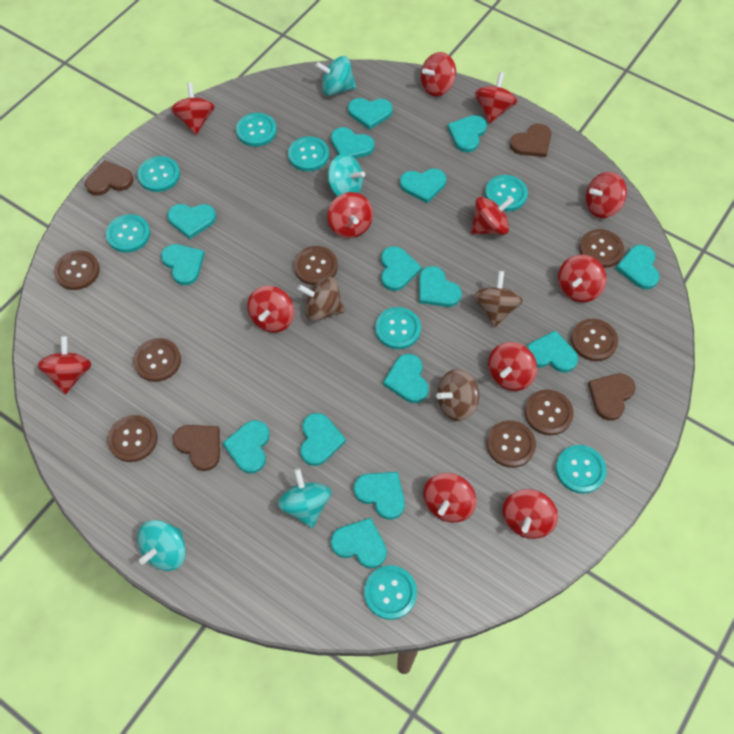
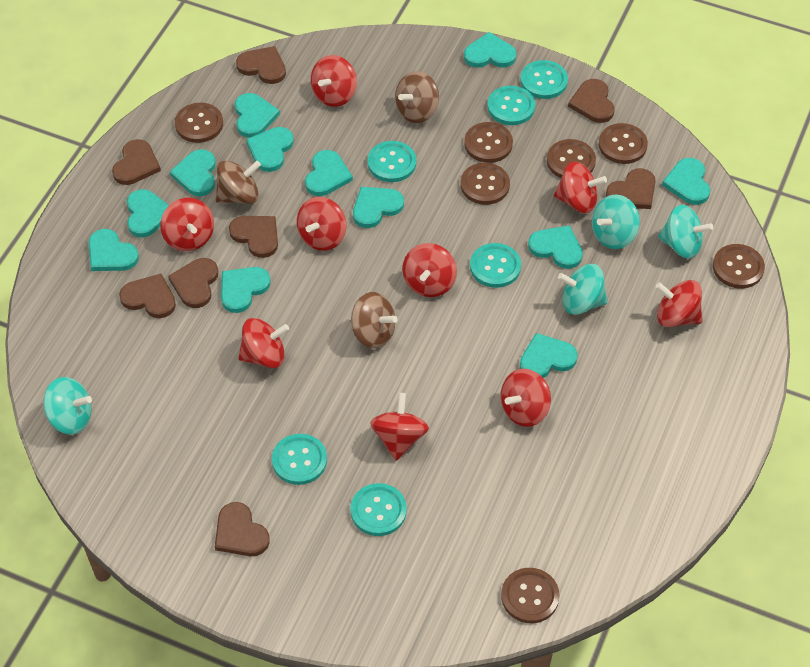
brown button: 8 -> 7
brown heart: 4 -> 8
red spinning top: 12 -> 9
turquoise button: 8 -> 6
turquoise heart: 15 -> 12

